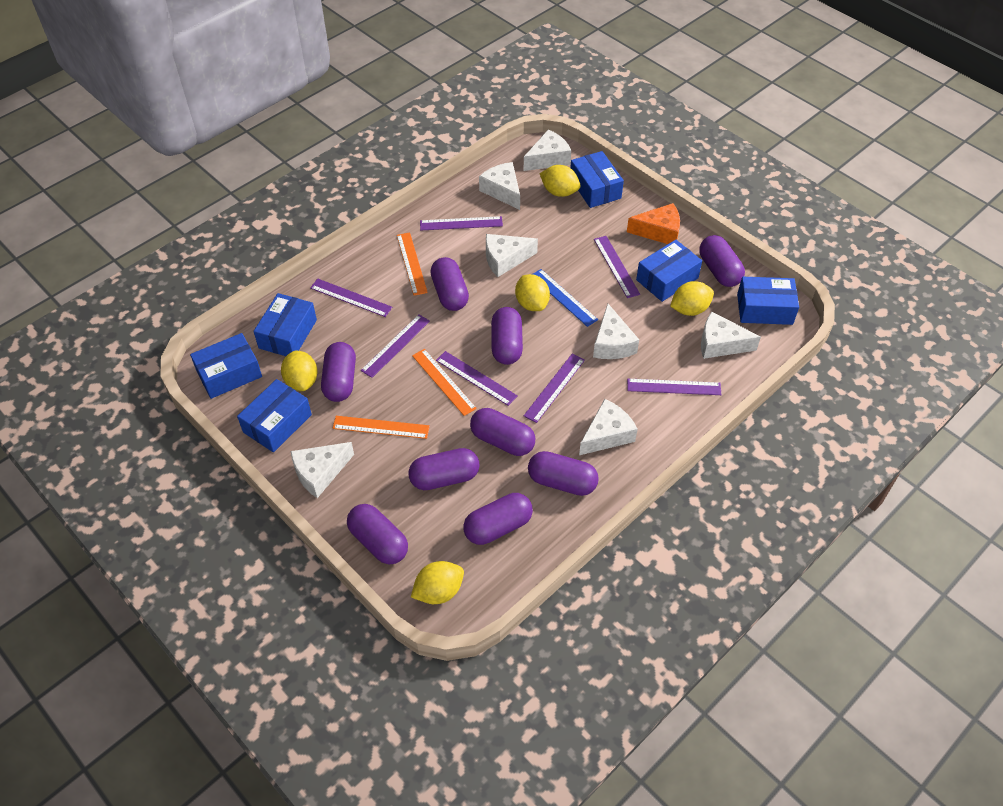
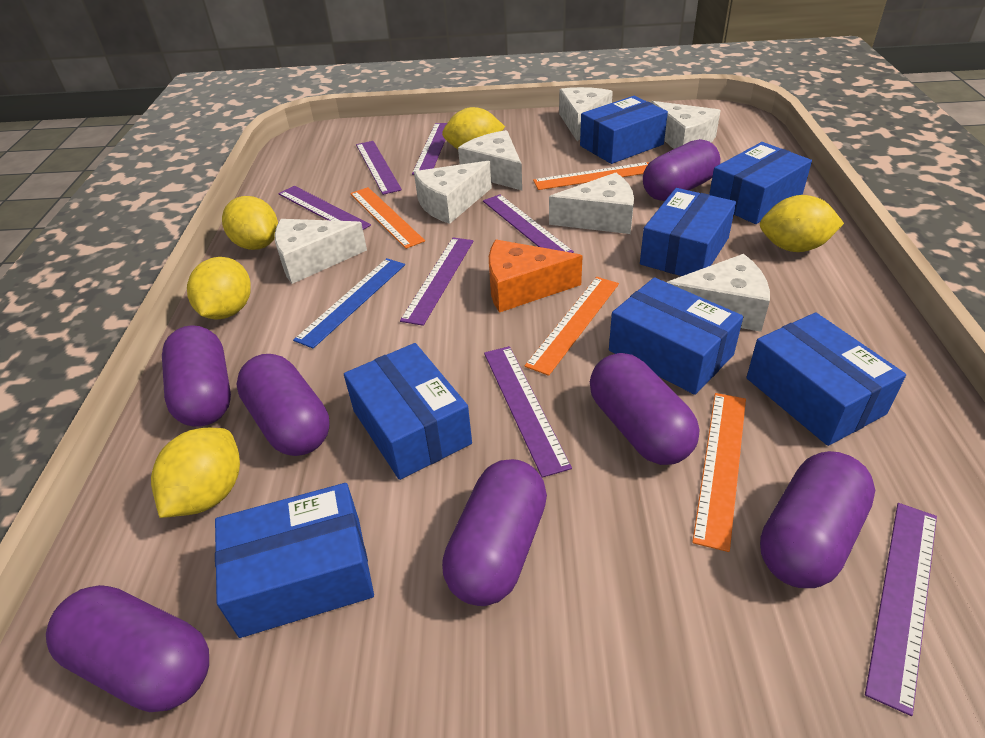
blue box: 6 -> 7
orange ruler: 3 -> 4
purple capsule: 9 -> 7

